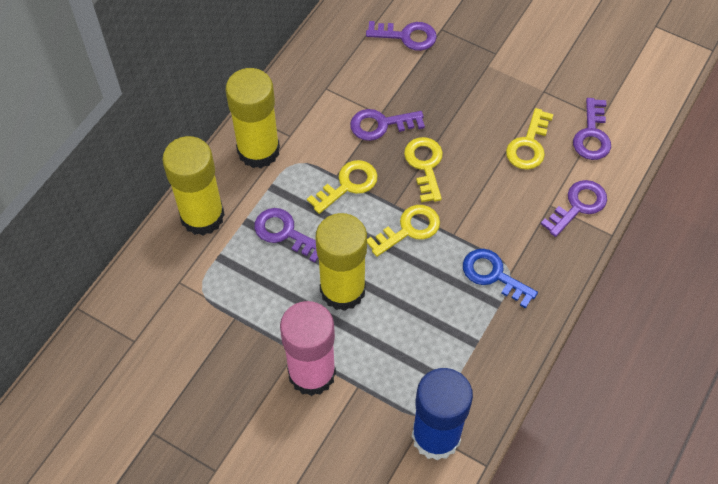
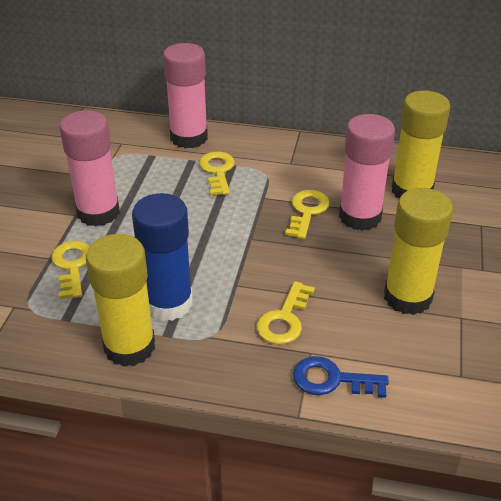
pink glue stick: 1 -> 3
purple key: 5 -> 0

